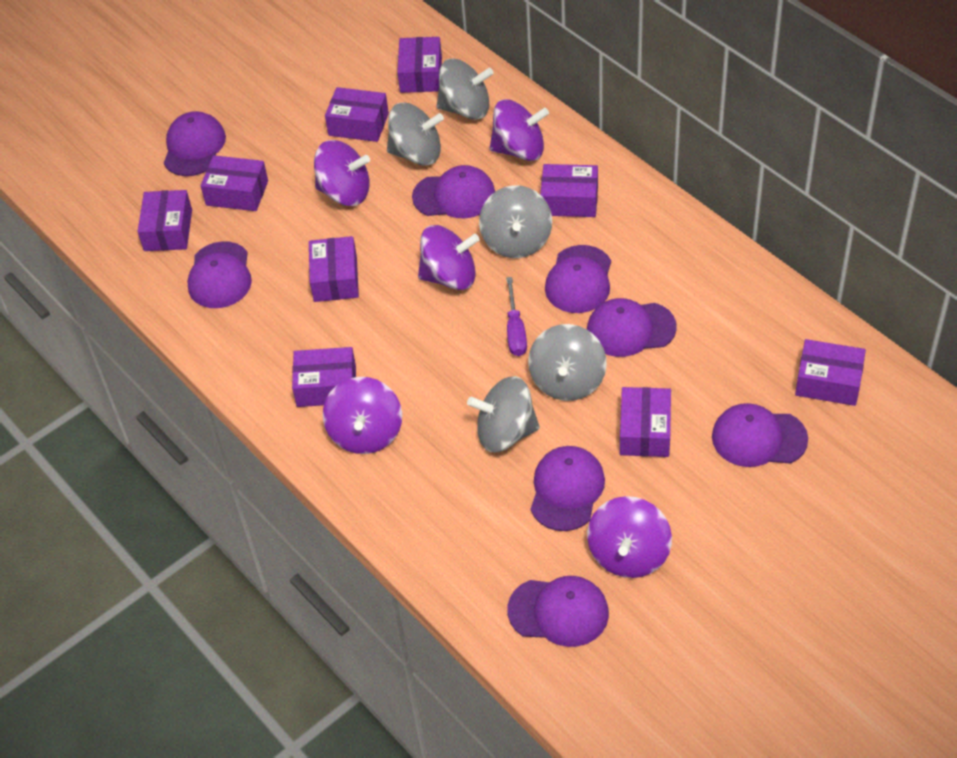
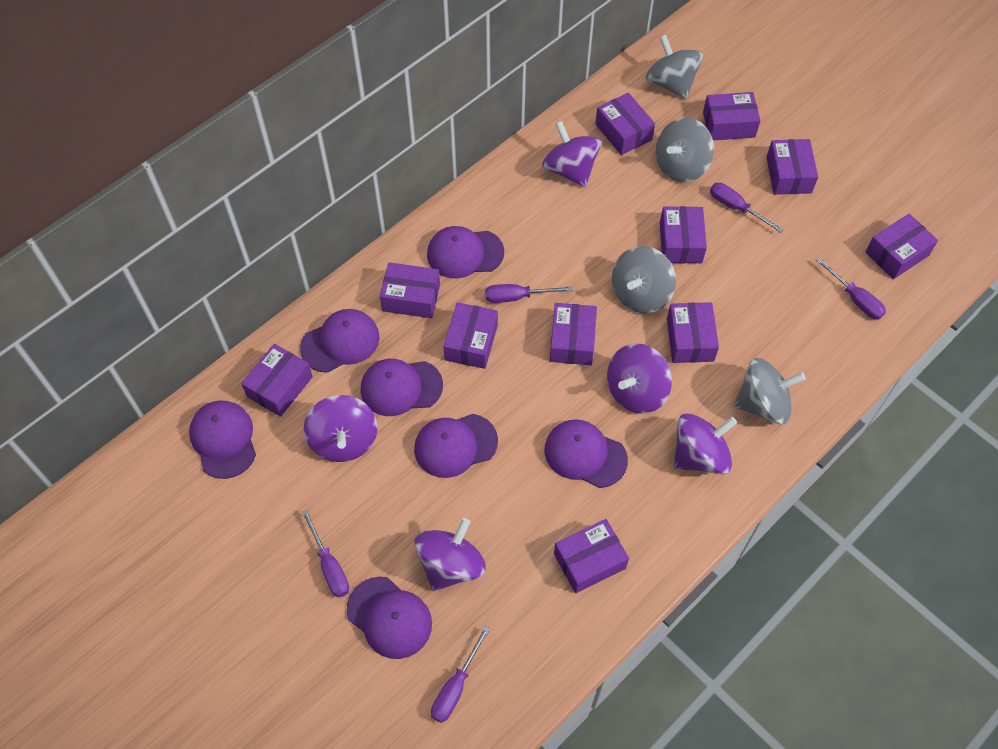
grey spinning top: 5 -> 4
purple box: 9 -> 11
purple cap: 8 -> 7
purple screwdriver: 1 -> 5

